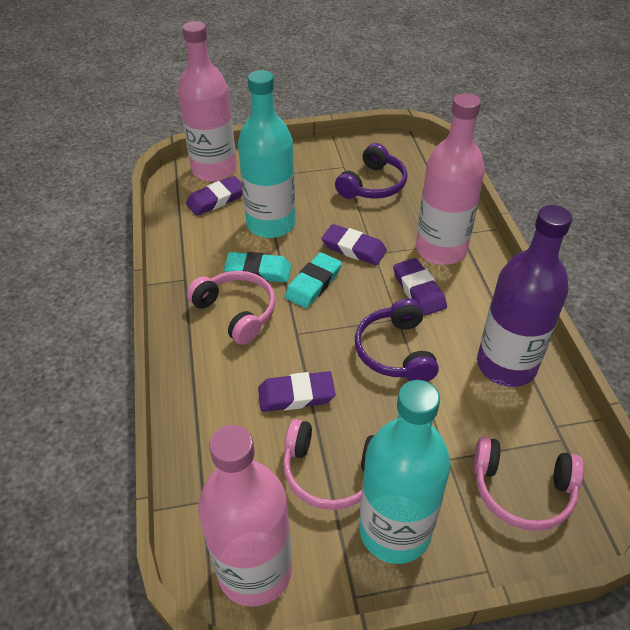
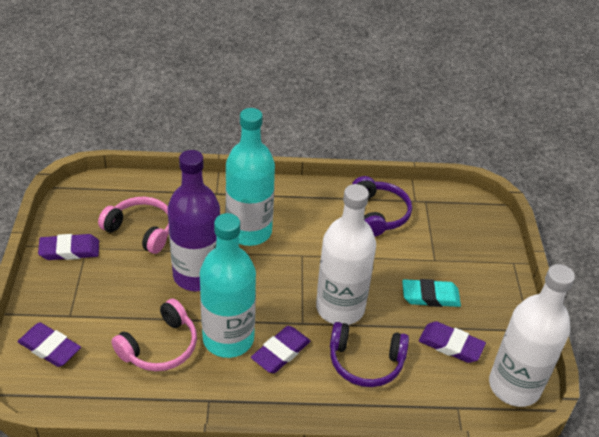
pink bottle: 3 -> 0
pink headphones: 3 -> 2
turquoise eraser: 2 -> 1
white bottle: 0 -> 2

